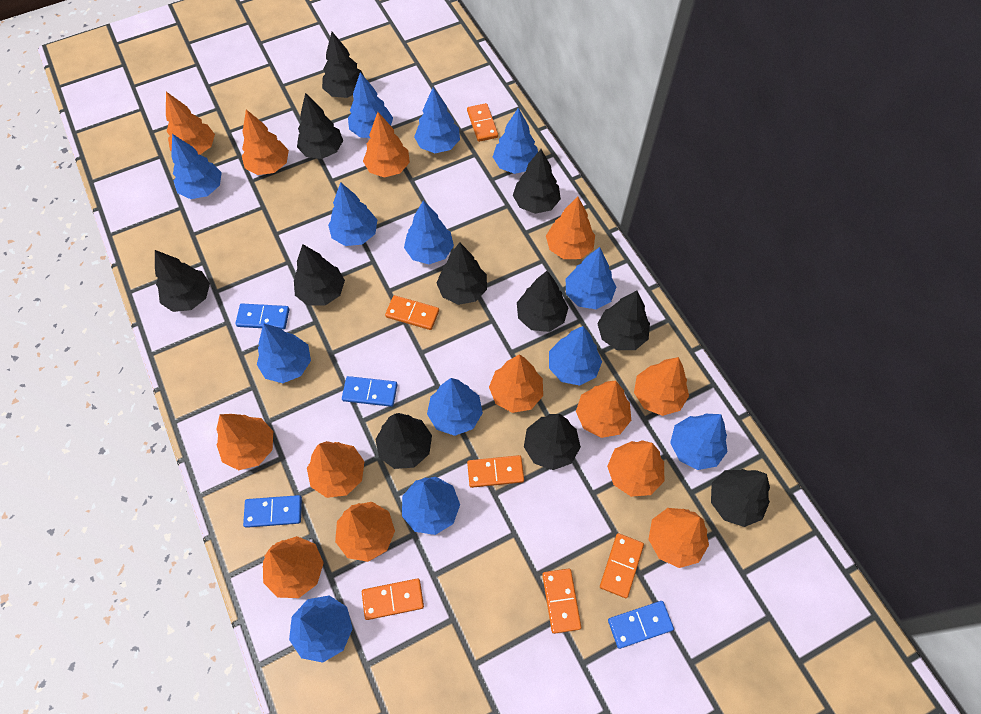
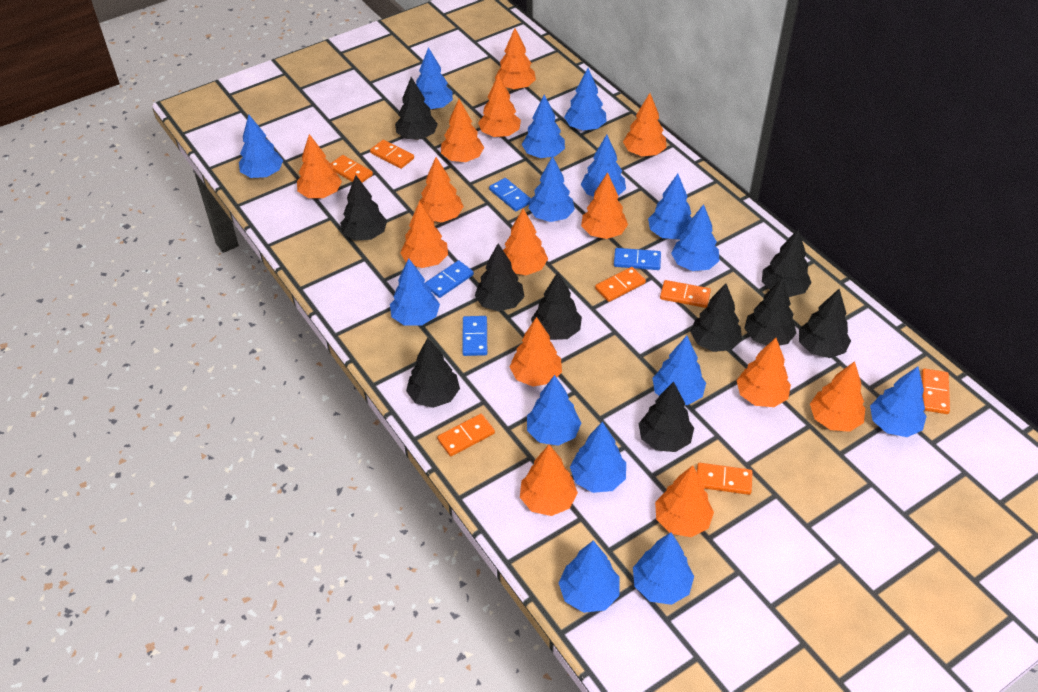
black tree: 11 -> 10
blue tree: 13 -> 15
orange domino: 6 -> 7
orange tree: 13 -> 14

